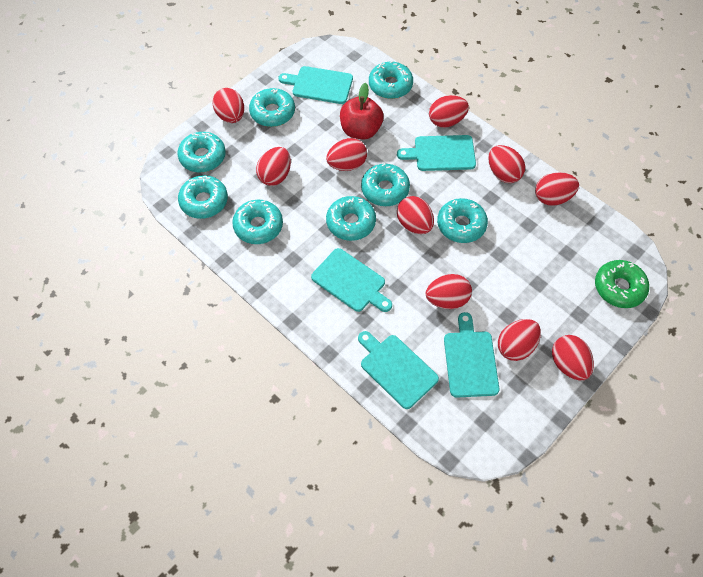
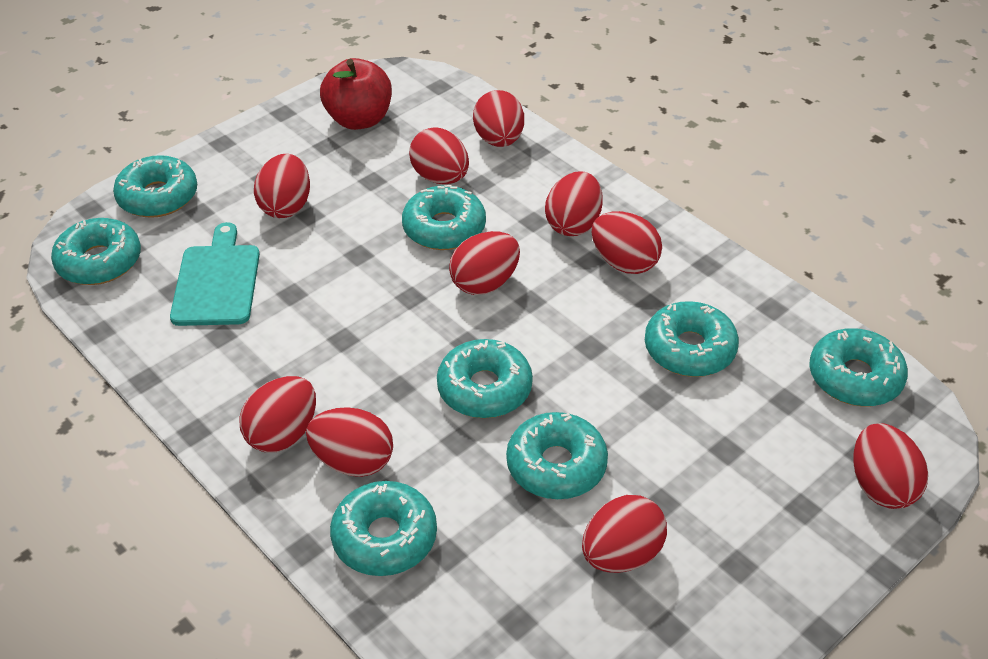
green donut: 1 -> 0
turquoise cutting board: 5 -> 1

